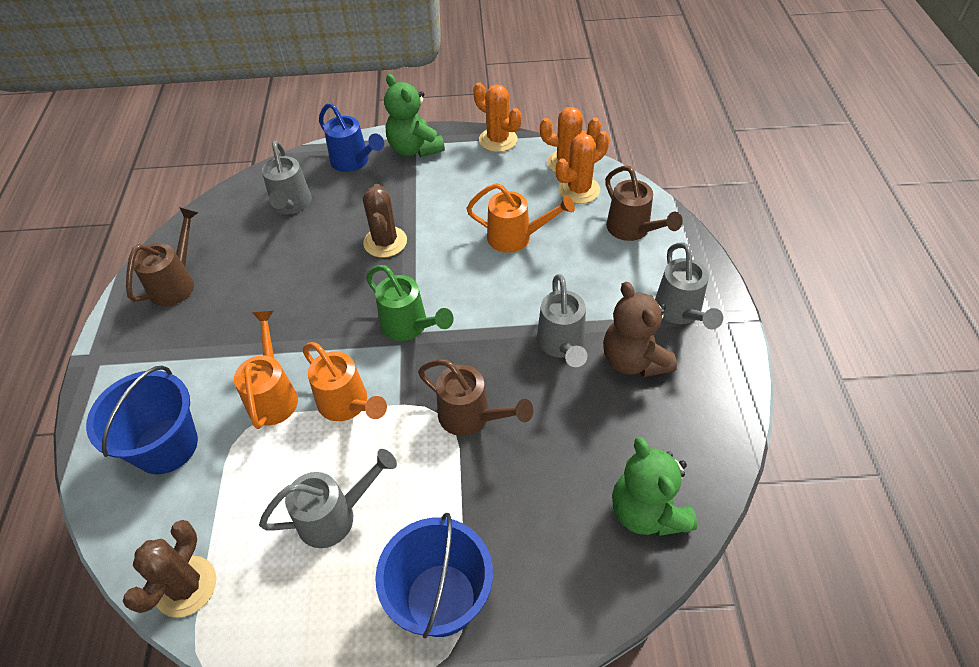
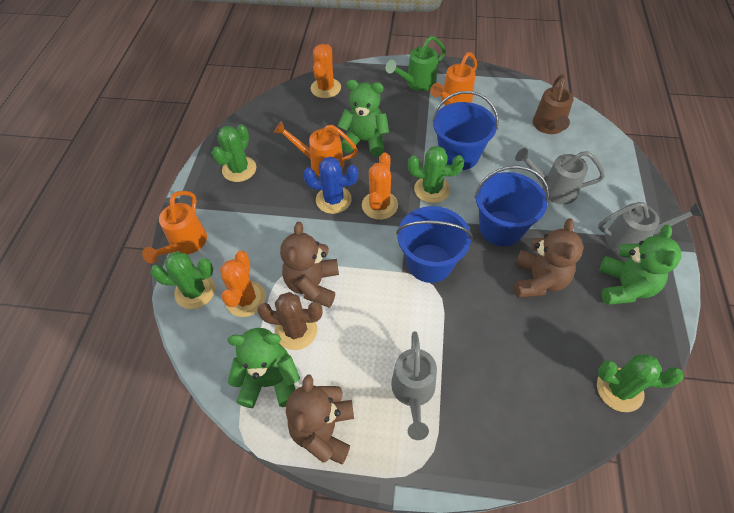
blue bucket: 2 -> 3
blue cactus: 0 -> 1
blue watering can: 1 -> 0
brown cactus: 2 -> 1
brown teddy bear: 1 -> 3
brown watering can: 3 -> 1
green cactus: 0 -> 4
green teddy bear: 2 -> 3
grey watering can: 4 -> 3

